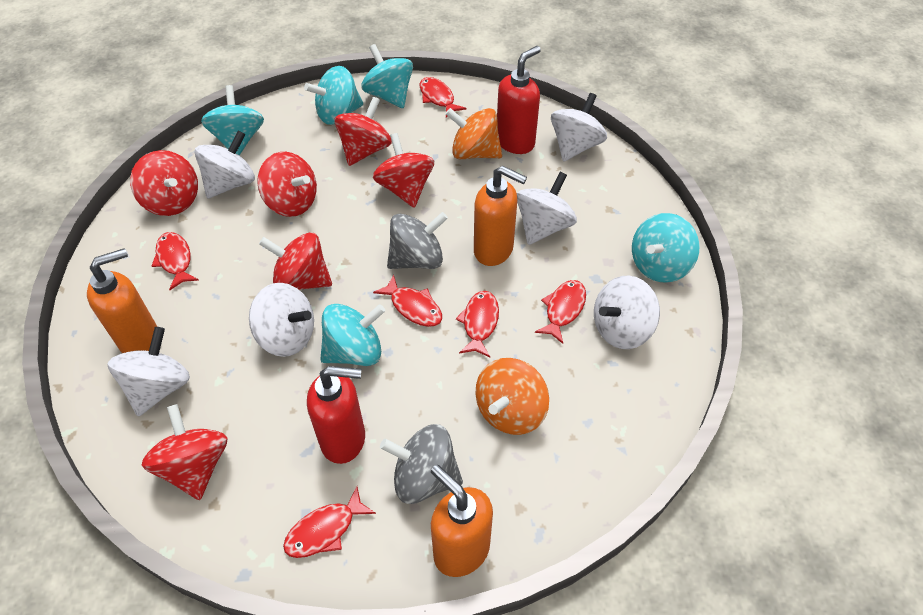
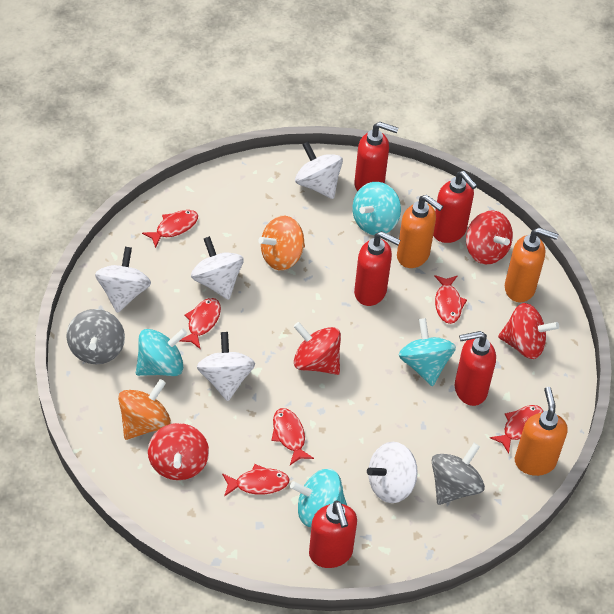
red soap dispenser: 2 -> 5
red spinning top: 6 -> 4
turquoise spinning top: 5 -> 4
white spinning top: 6 -> 5

